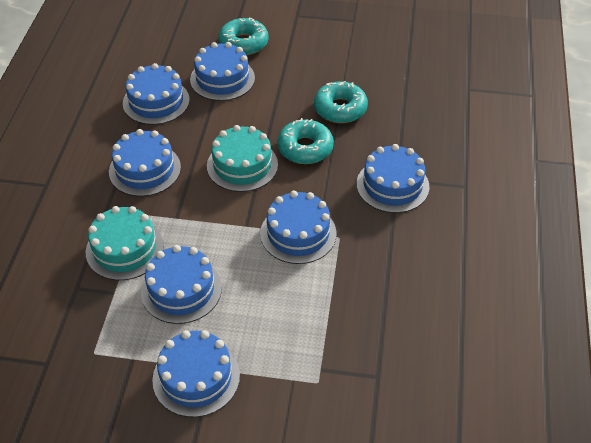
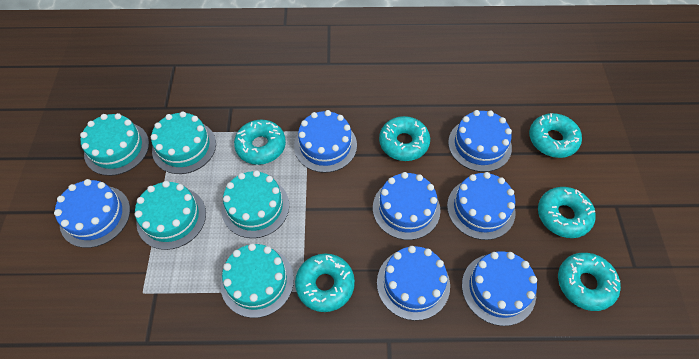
turquoise cake: 2 -> 5
turquoise donut: 3 -> 6

